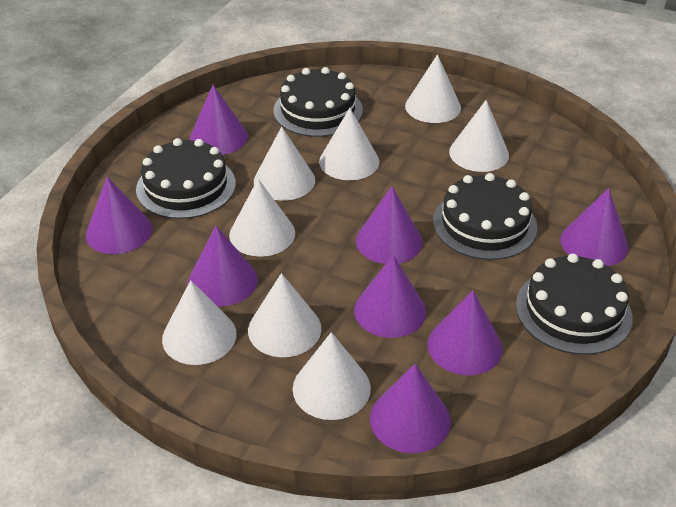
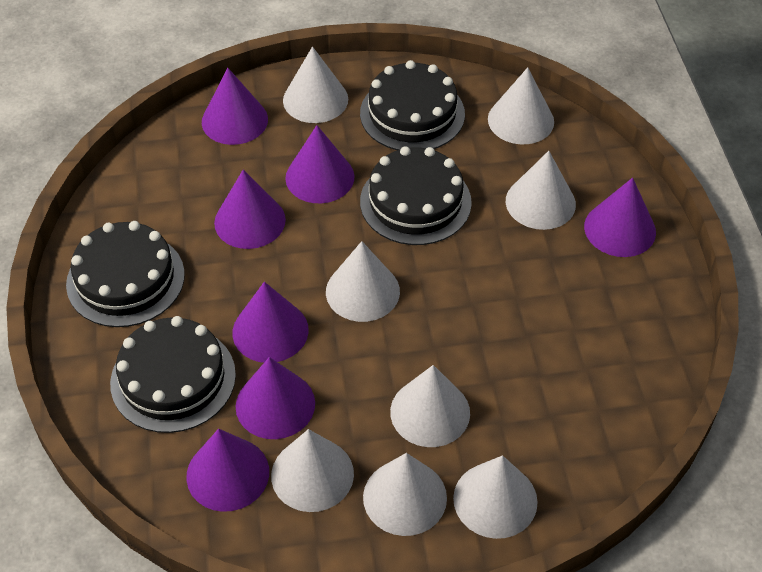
purple cone: 8 -> 7

